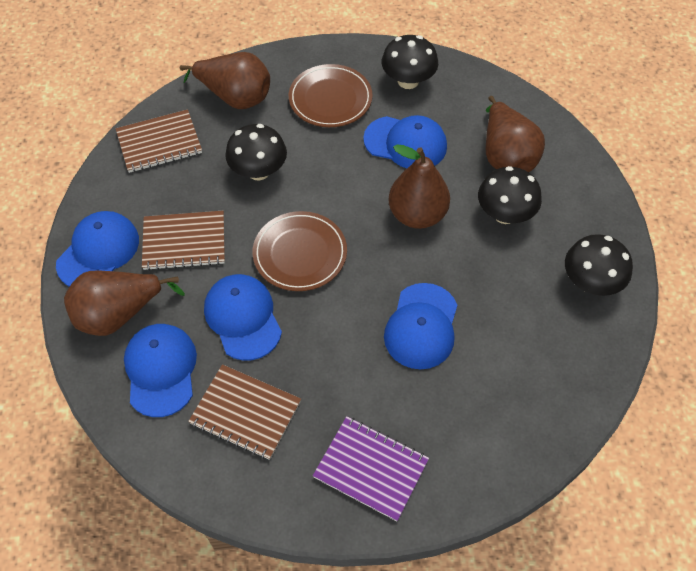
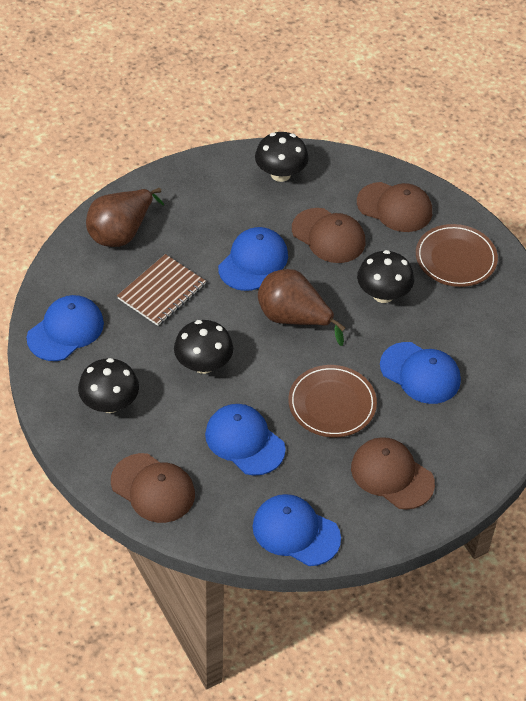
brown cap: 0 -> 4
brown notebook: 3 -> 1
brown pear: 4 -> 2
purple notebook: 1 -> 0

